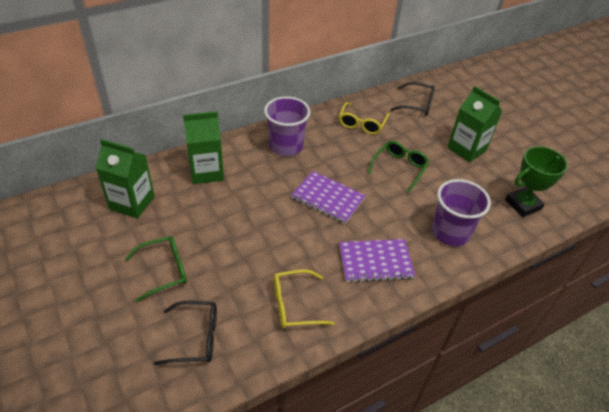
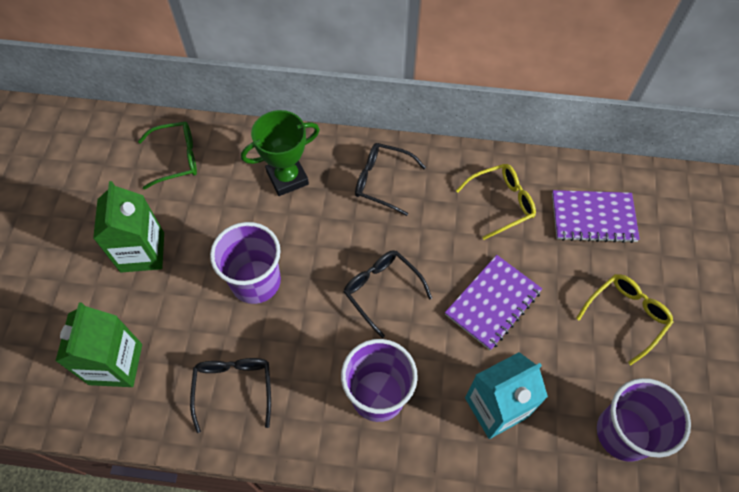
black glasses: 2 -> 3
green carton: 3 -> 2
green glasses: 2 -> 1
purple cup: 2 -> 3
turquoise carton: 0 -> 1

